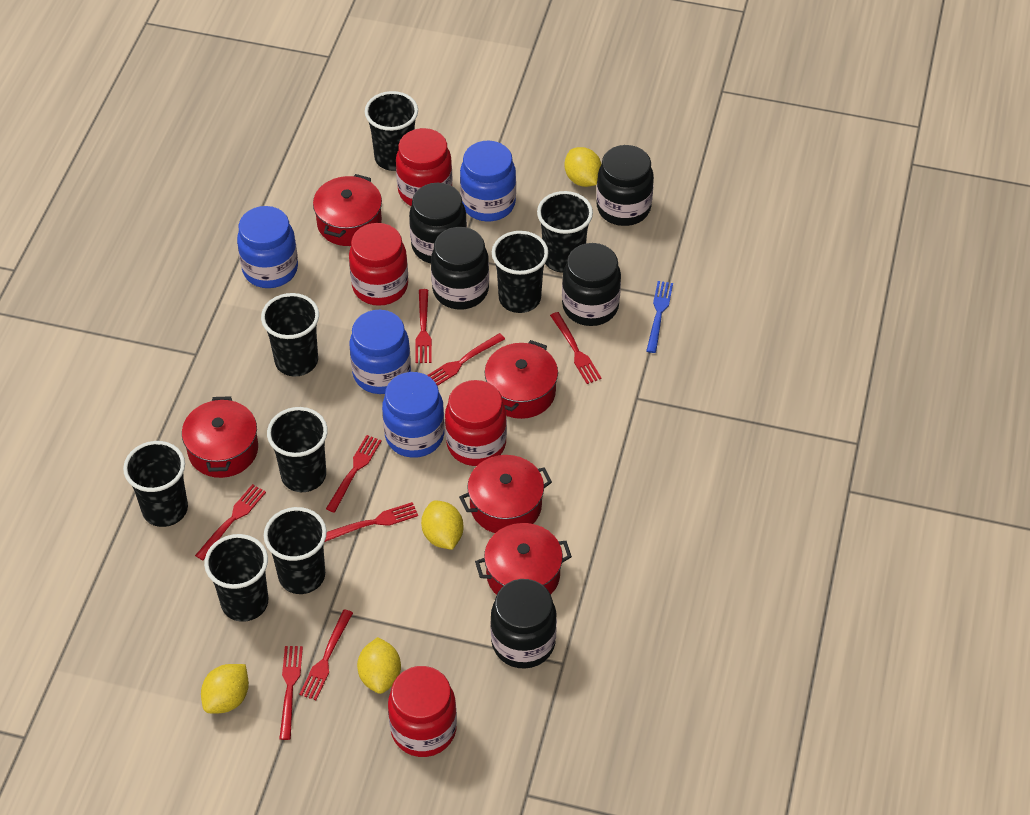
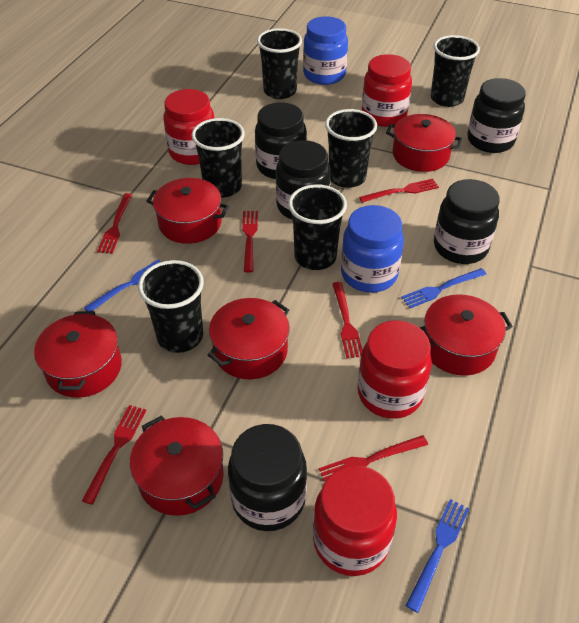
black cup: 8 -> 6
blue fork: 1 -> 3
blue jar: 4 -> 2
red fork: 8 -> 6
red pot: 5 -> 6
yellow lemon: 4 -> 0

